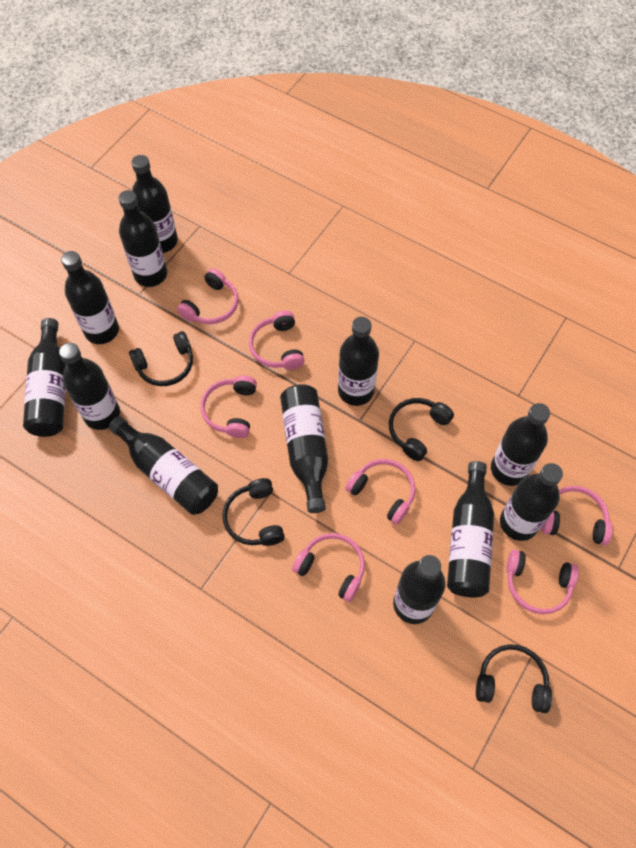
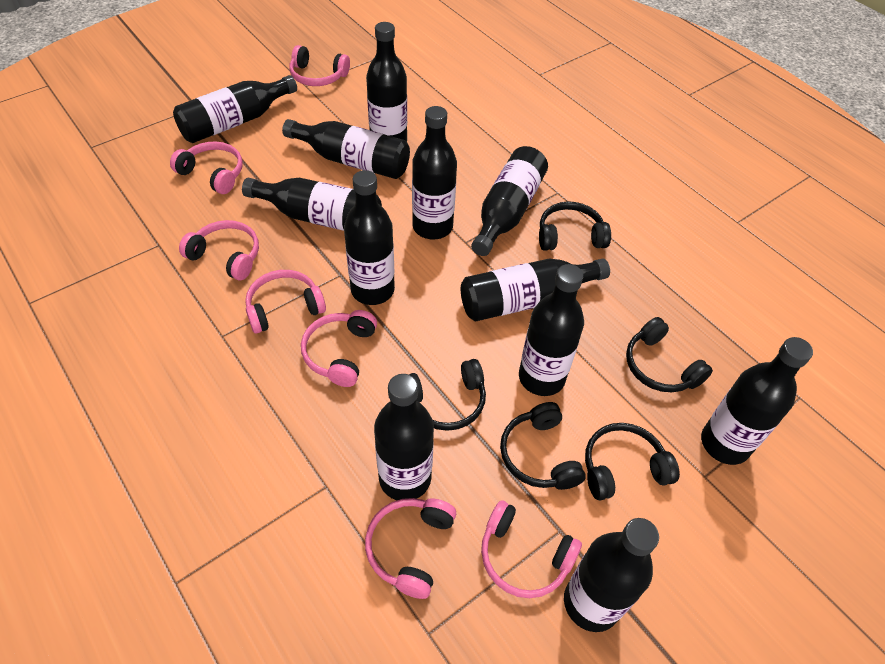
black headphones: 4 -> 5

